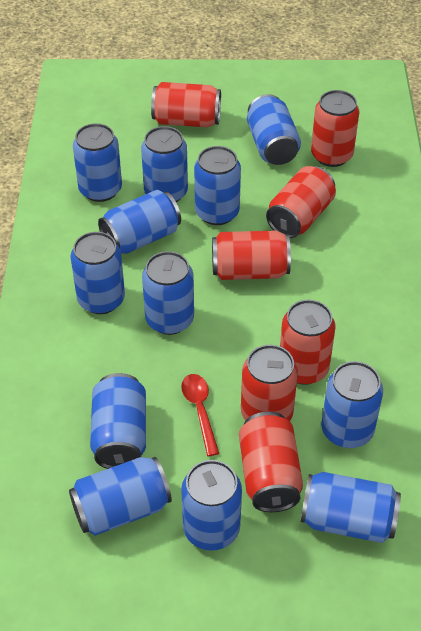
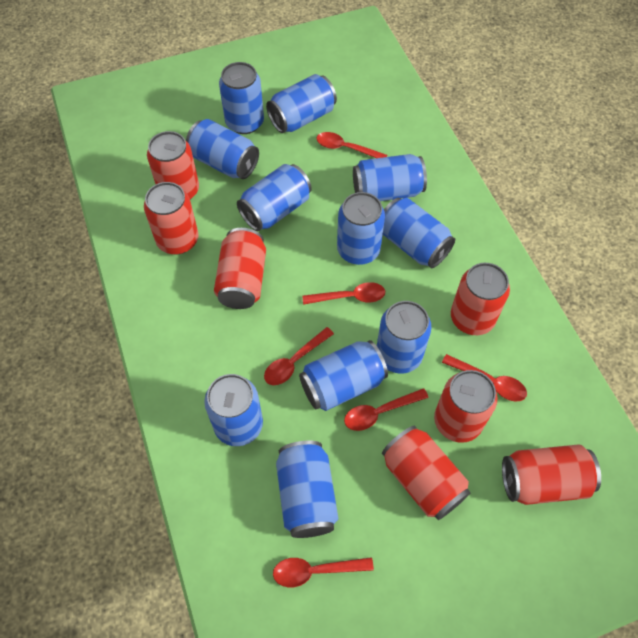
blue can: 12 -> 11
red spoon: 1 -> 6

